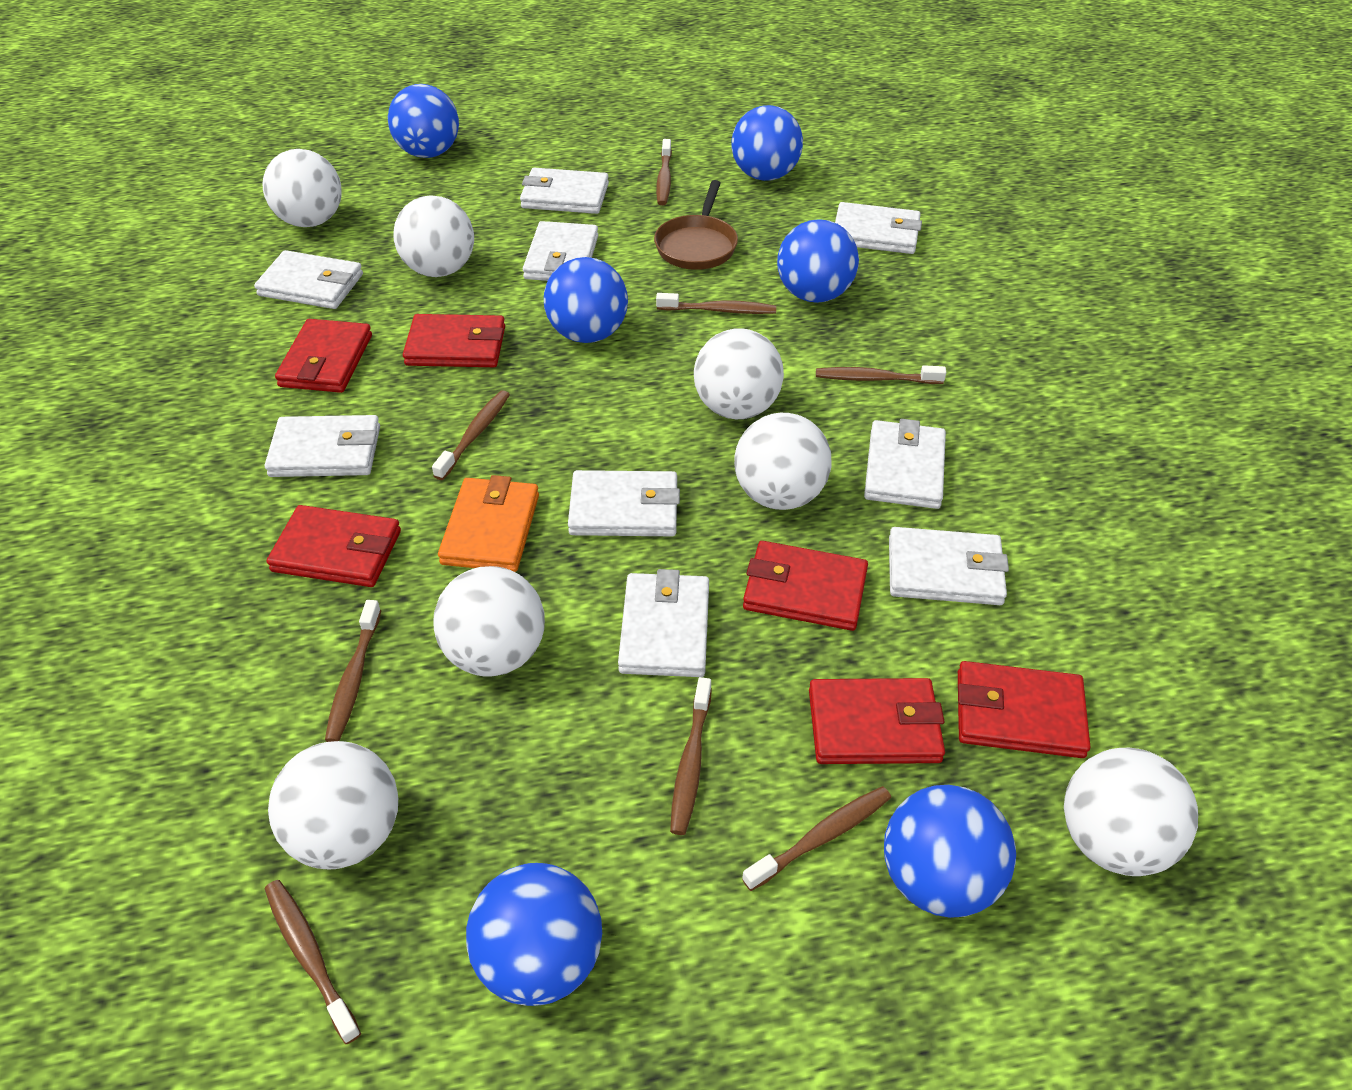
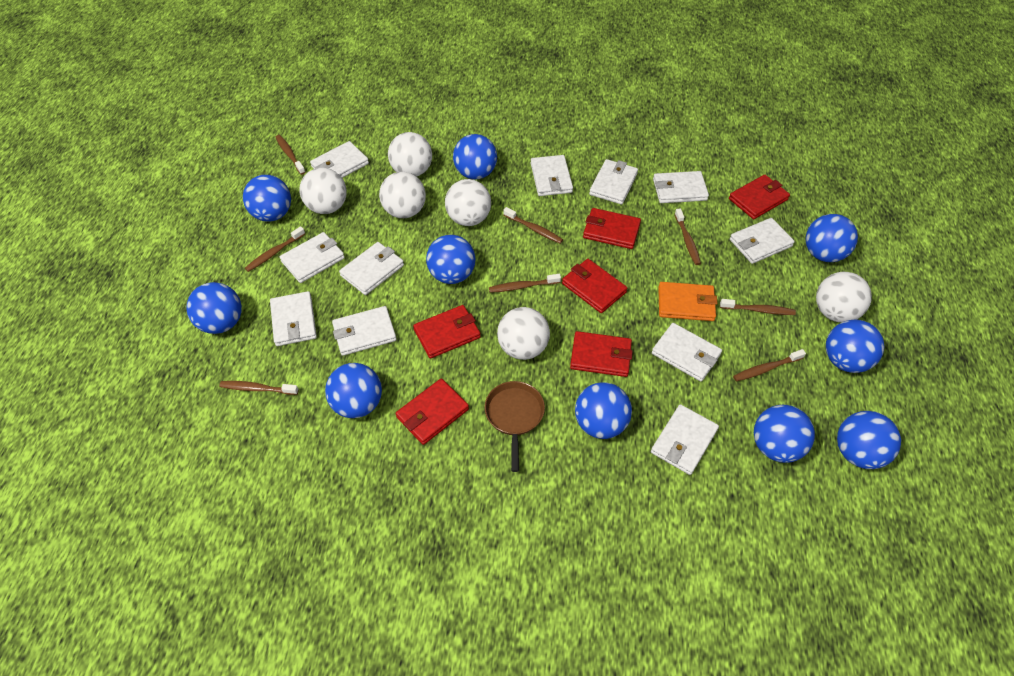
blue ball: 6 -> 10
white ball: 7 -> 6
white wallet: 9 -> 11

